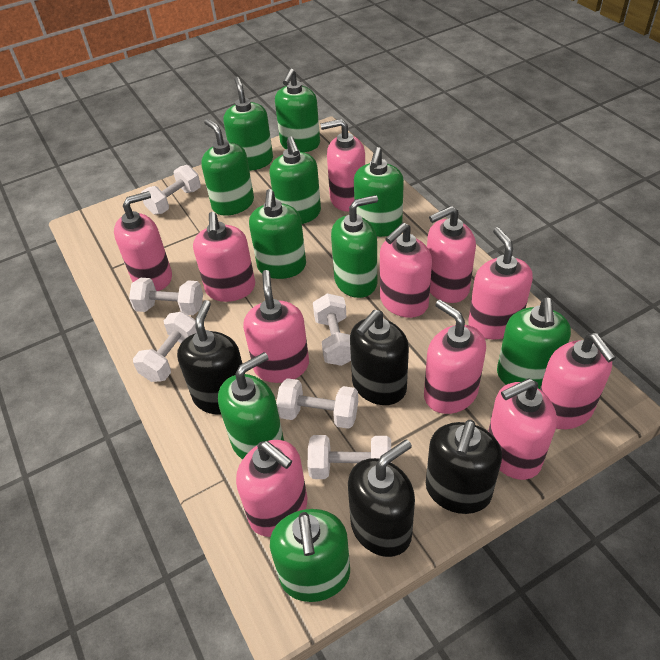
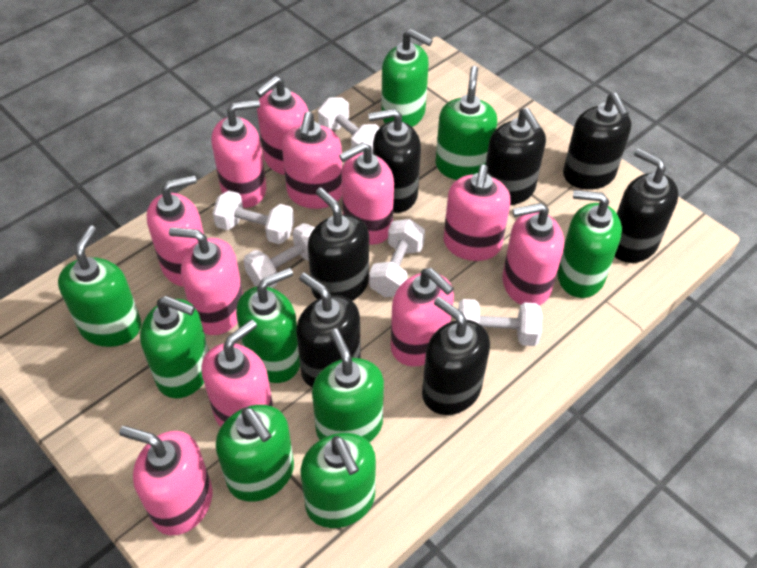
black soap dispenser: 4 -> 7
green soap dispenser: 10 -> 9
white dumbbell: 6 -> 5

